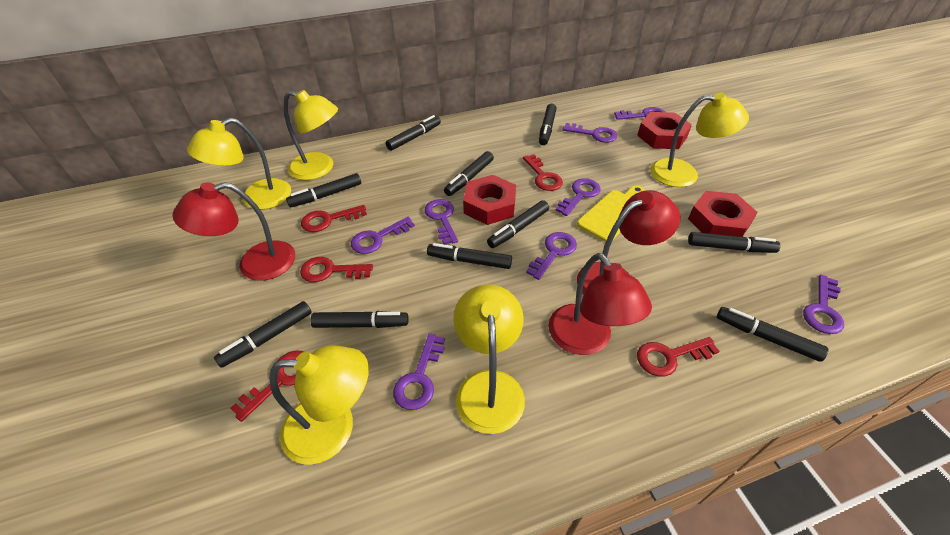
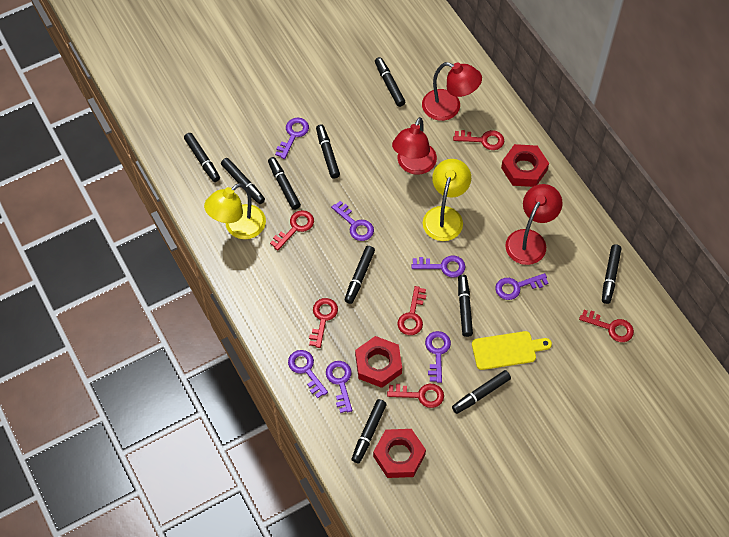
purple key: 8 -> 7
red key: 5 -> 6
yellow lamp: 5 -> 2

